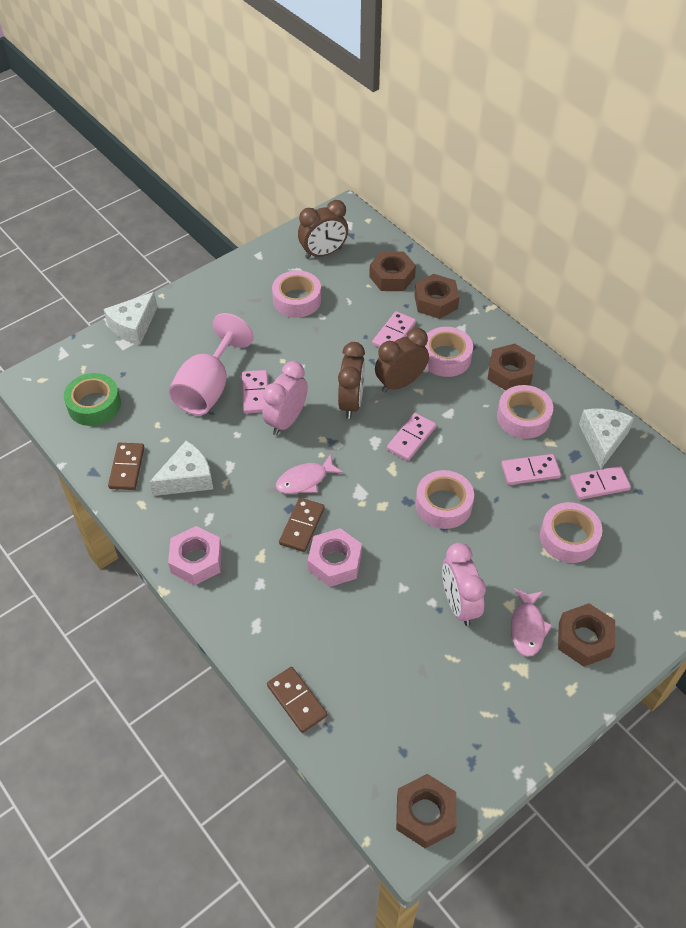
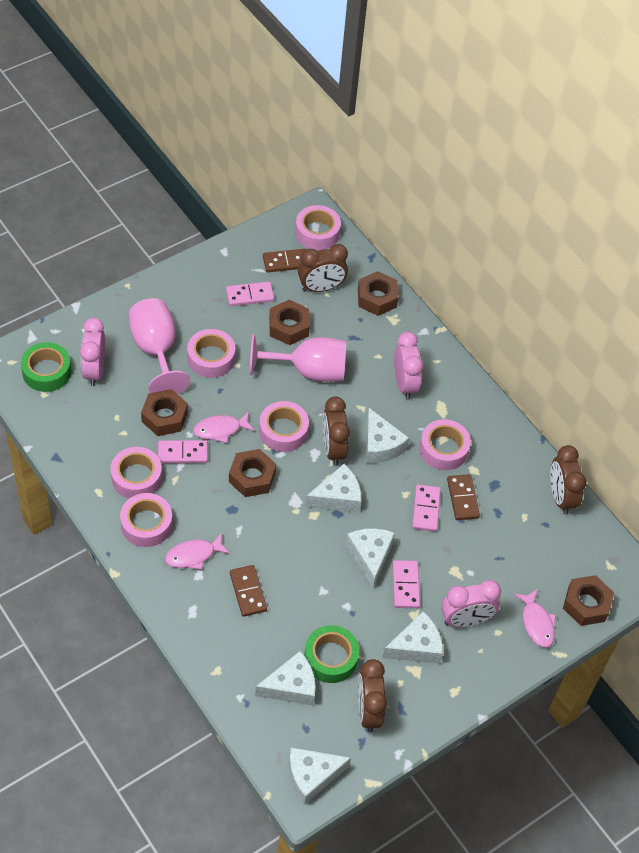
brown clock: 3 -> 4
green tape: 1 -> 2
pink clock: 2 -> 3
pink domino: 5 -> 4
pink fish: 2 -> 3
pink goblet: 1 -> 2
pink nut: 2 -> 0
pink tape: 5 -> 6
white cheese: 3 -> 6

